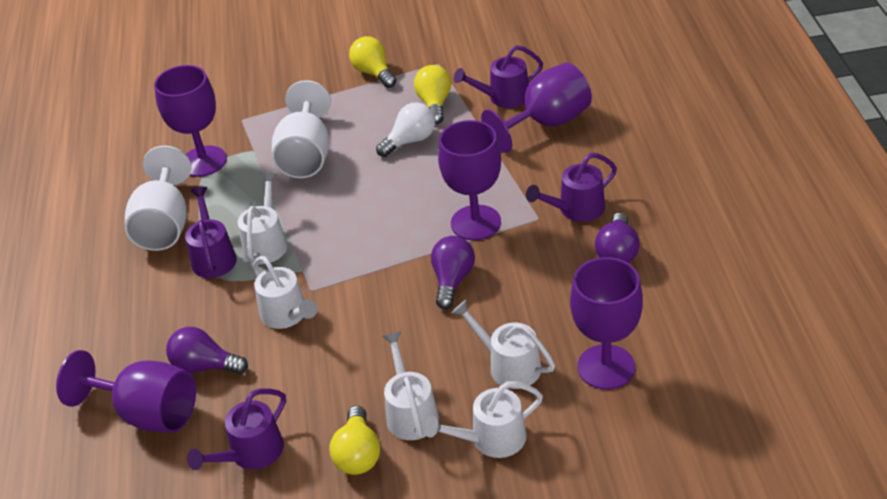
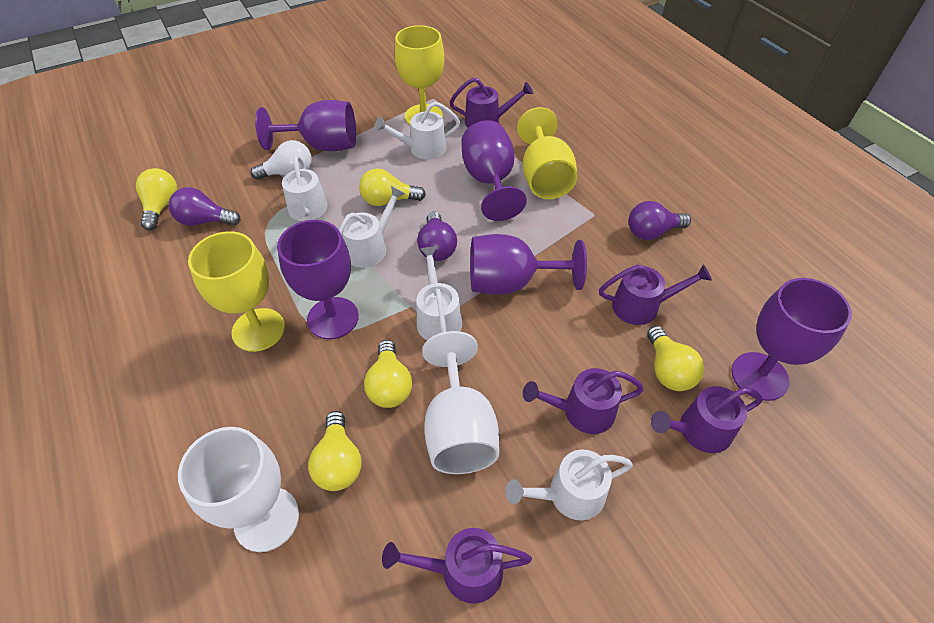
purple watering can: 4 -> 5
yellow goblet: 0 -> 3
yellow light bulb: 3 -> 5

